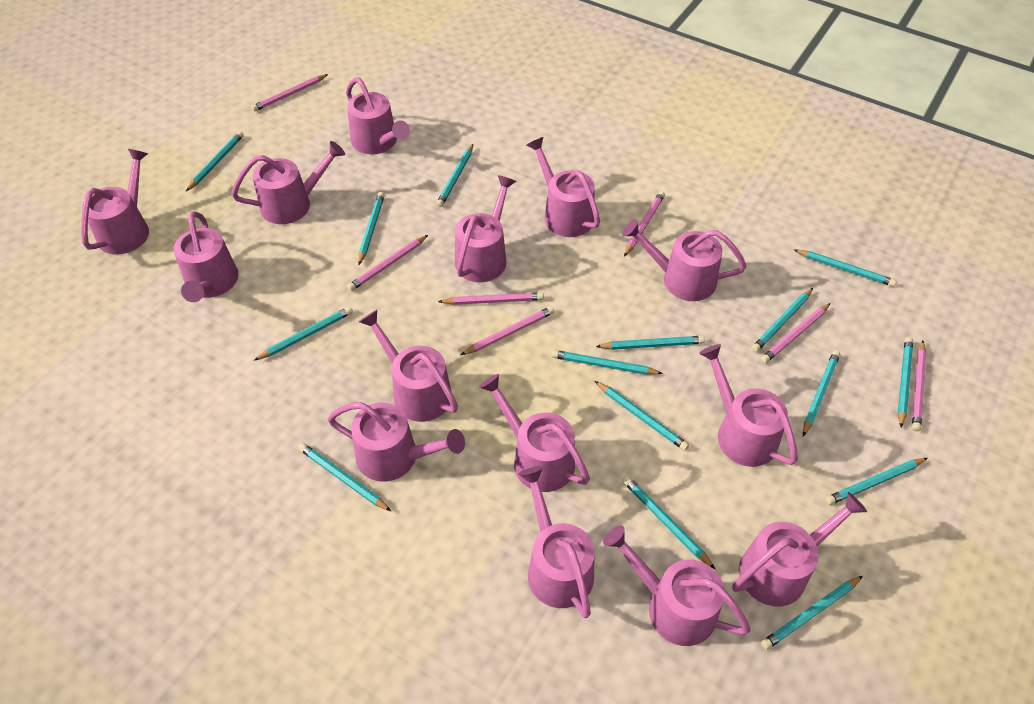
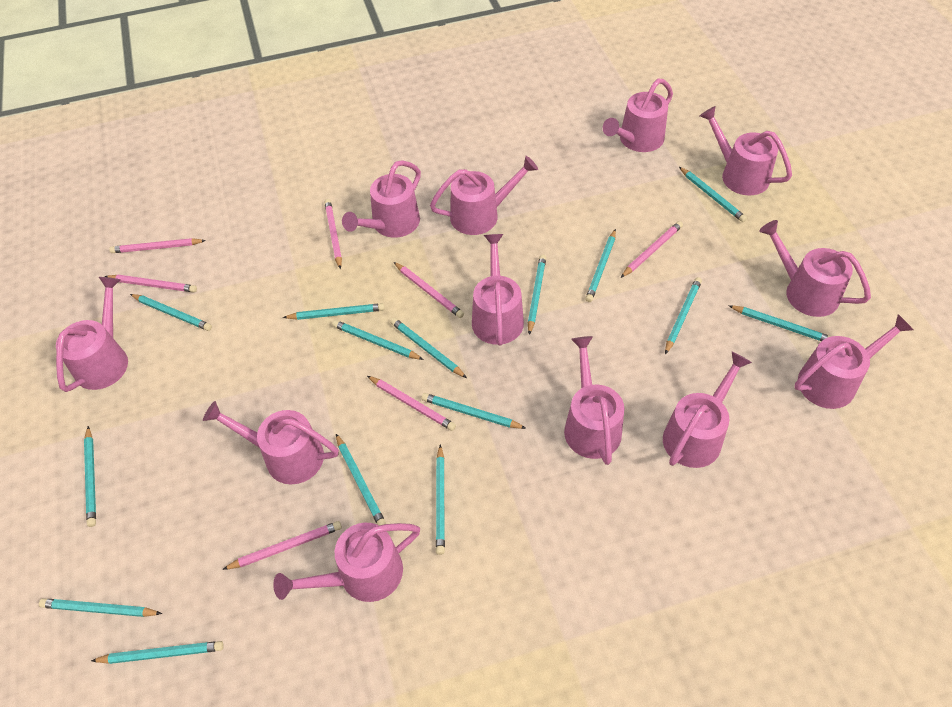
pink watering can: 14 -> 12

